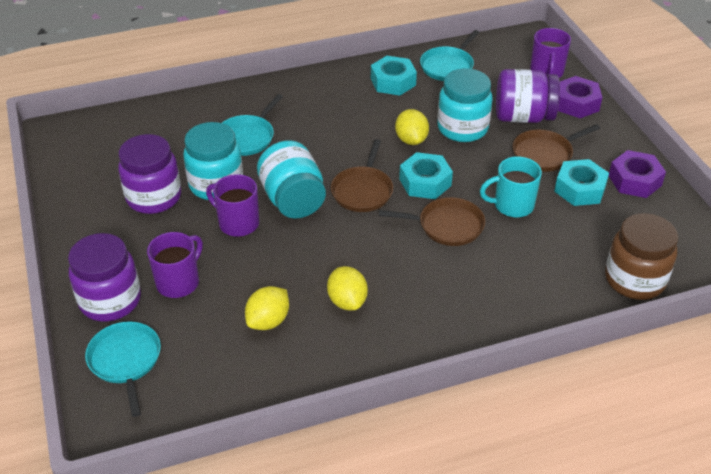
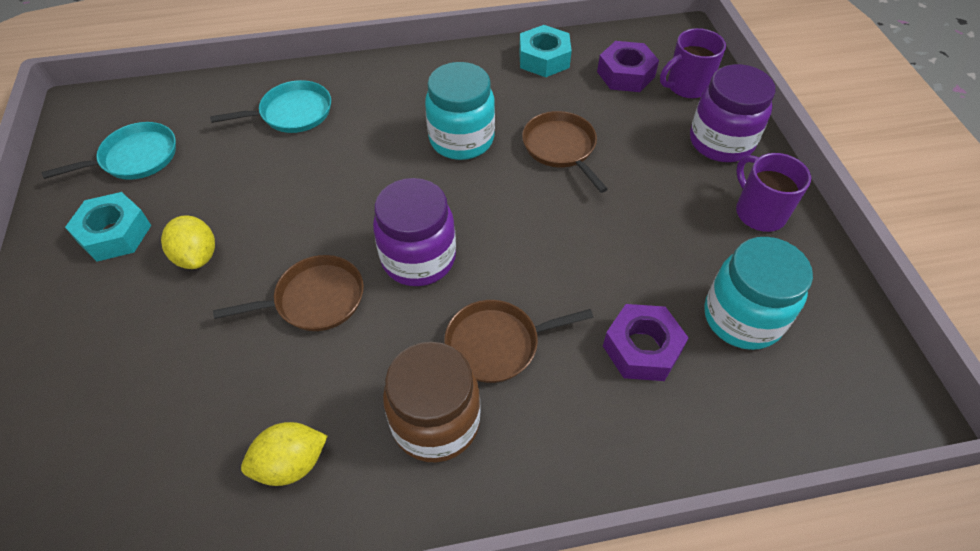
purple jar: 3 -> 2
purple mug: 3 -> 2
turquoise jar: 3 -> 2
turquoise mug: 1 -> 0
turquoise nut: 3 -> 2
turquoise pan: 3 -> 2
yellow lemon: 3 -> 2

